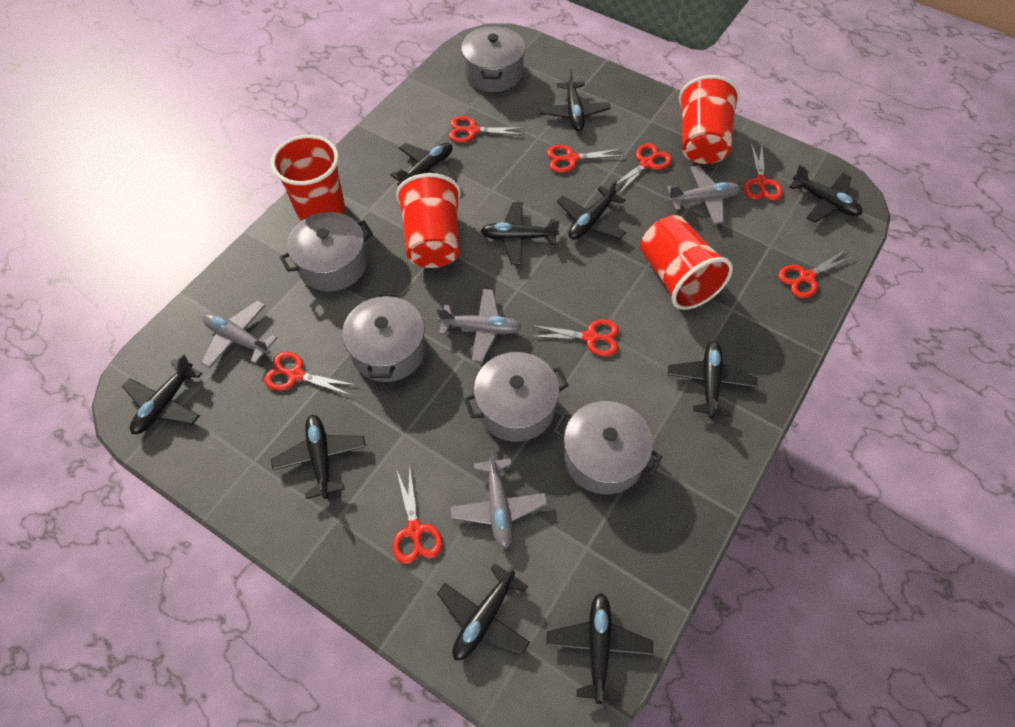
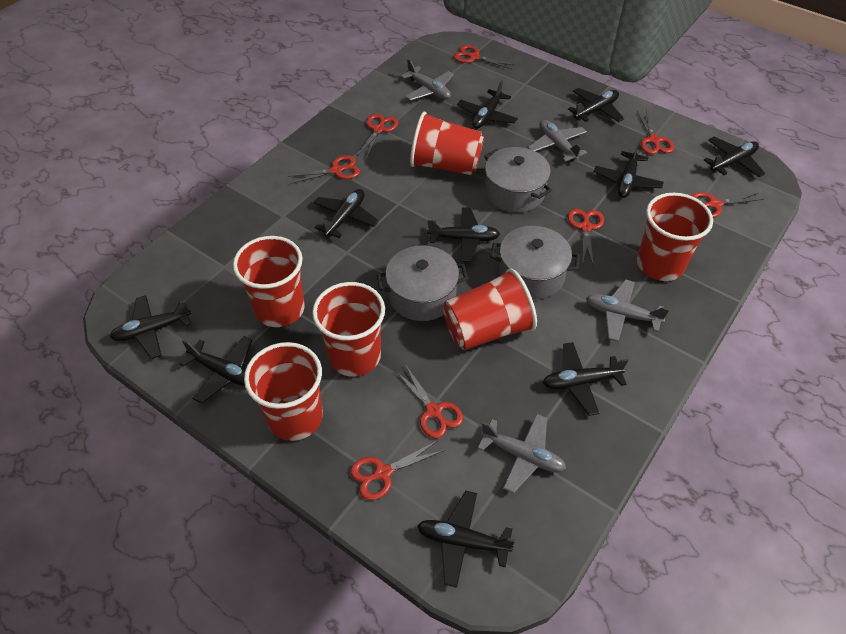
grey pot: 5 -> 3
red cup: 4 -> 6

